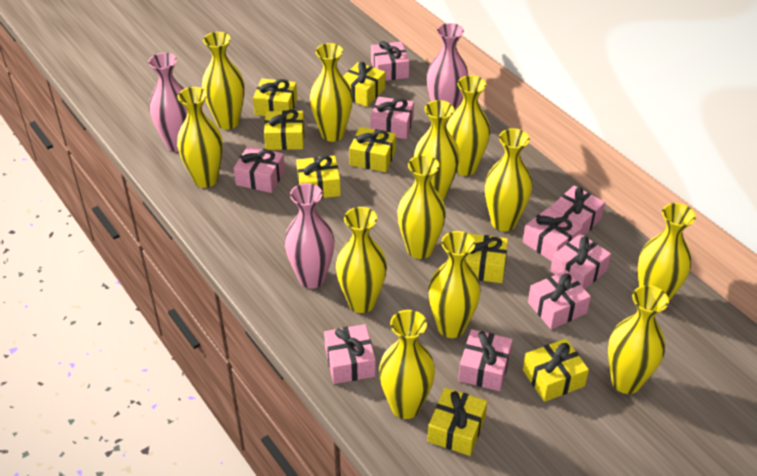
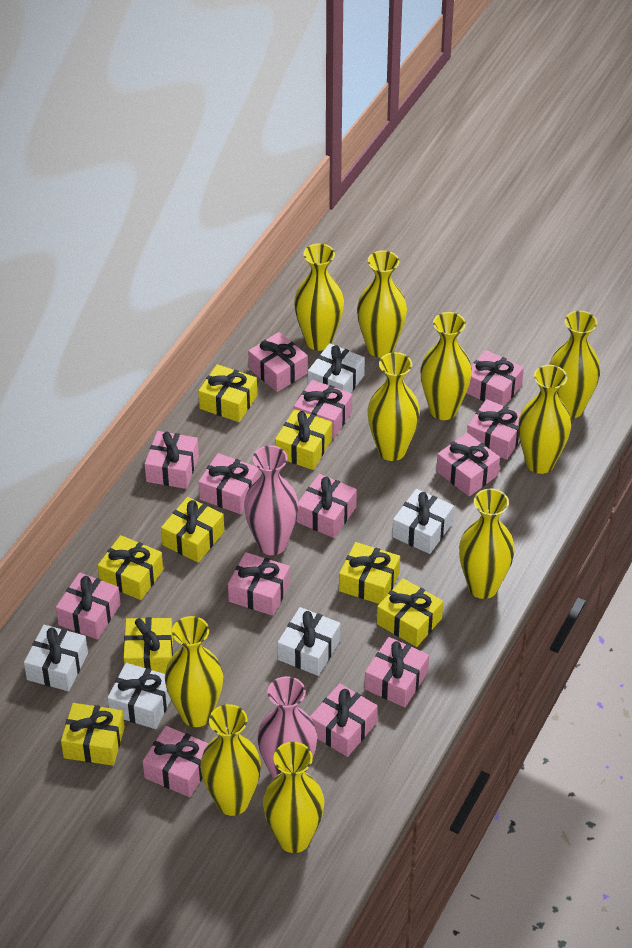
pink gift: 9 -> 13
pink vase: 3 -> 2
white gift: 0 -> 5
yellow vase: 12 -> 10

